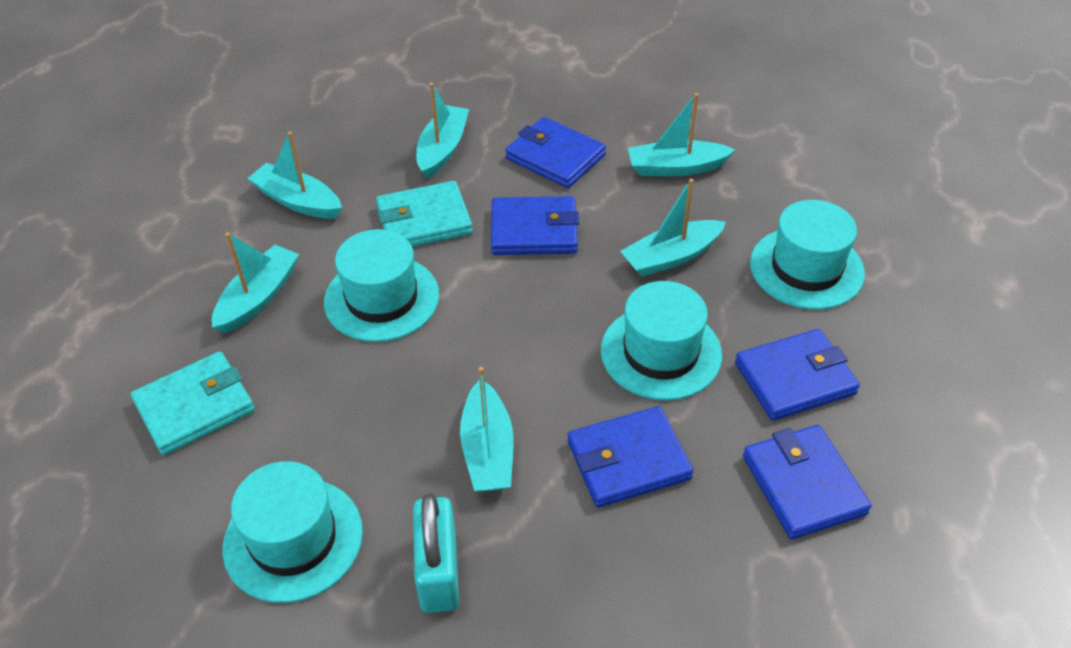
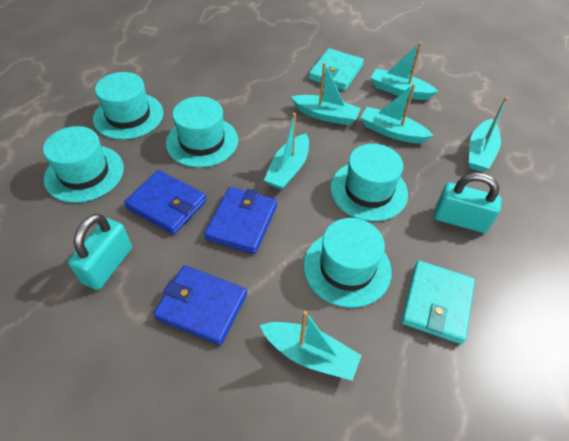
blue wallet: 5 -> 3
turquoise hat: 4 -> 5
turquoise padlock: 1 -> 2

